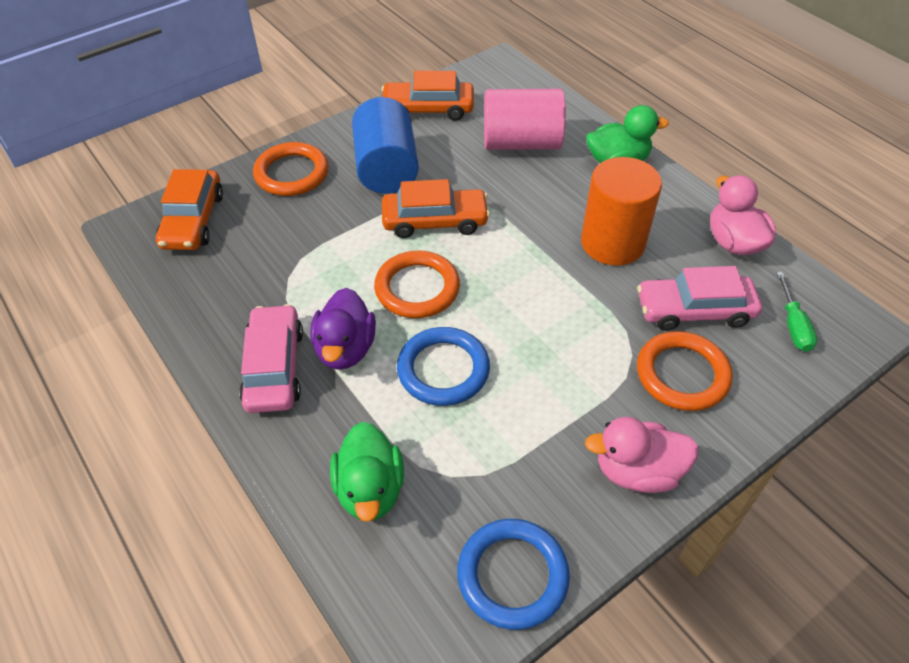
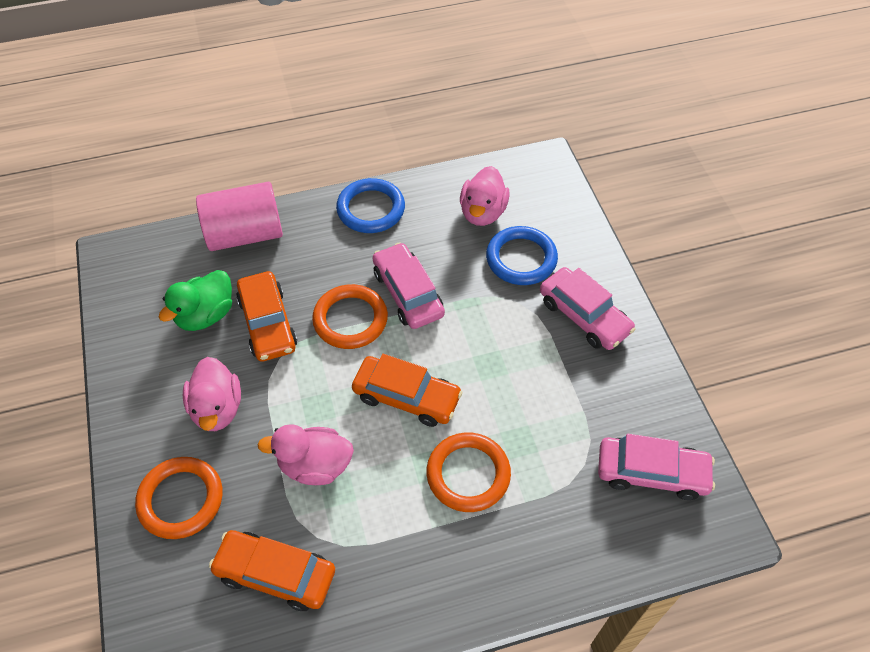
blue cylinder: 1 -> 0
green duck: 2 -> 1
green screwdriver: 1 -> 0
orange cylinder: 1 -> 0
pink car: 2 -> 3
pink duck: 2 -> 3
purple duck: 1 -> 0

